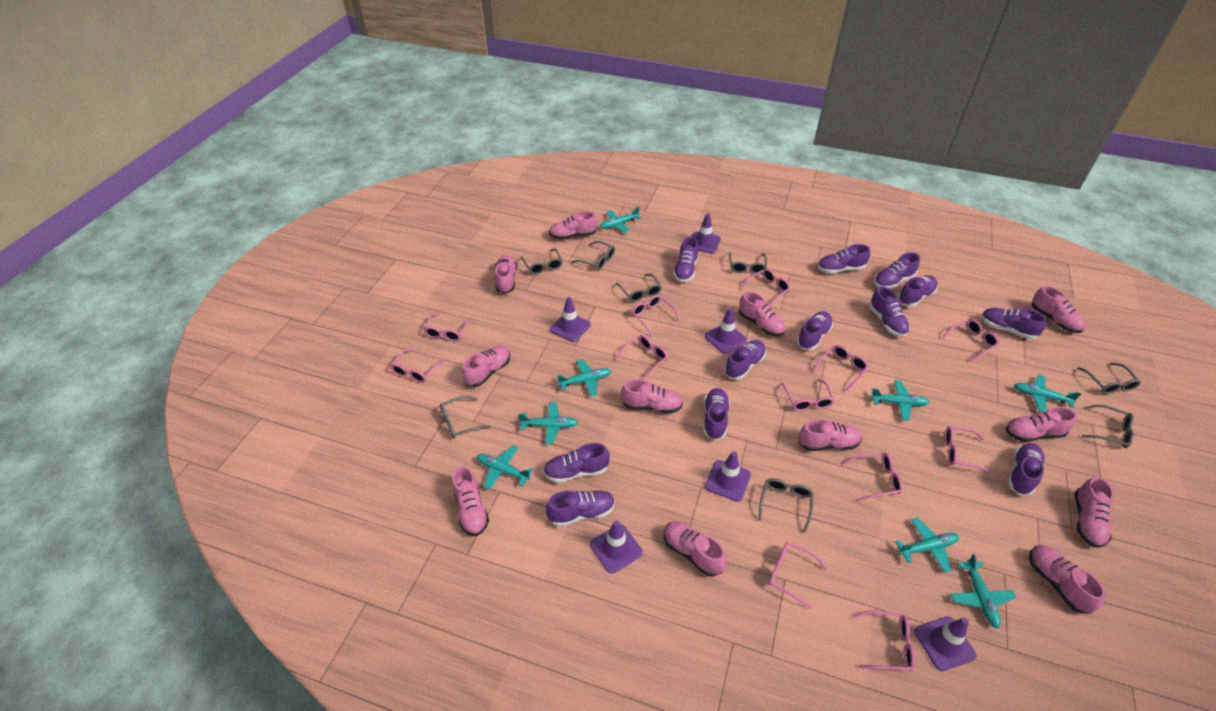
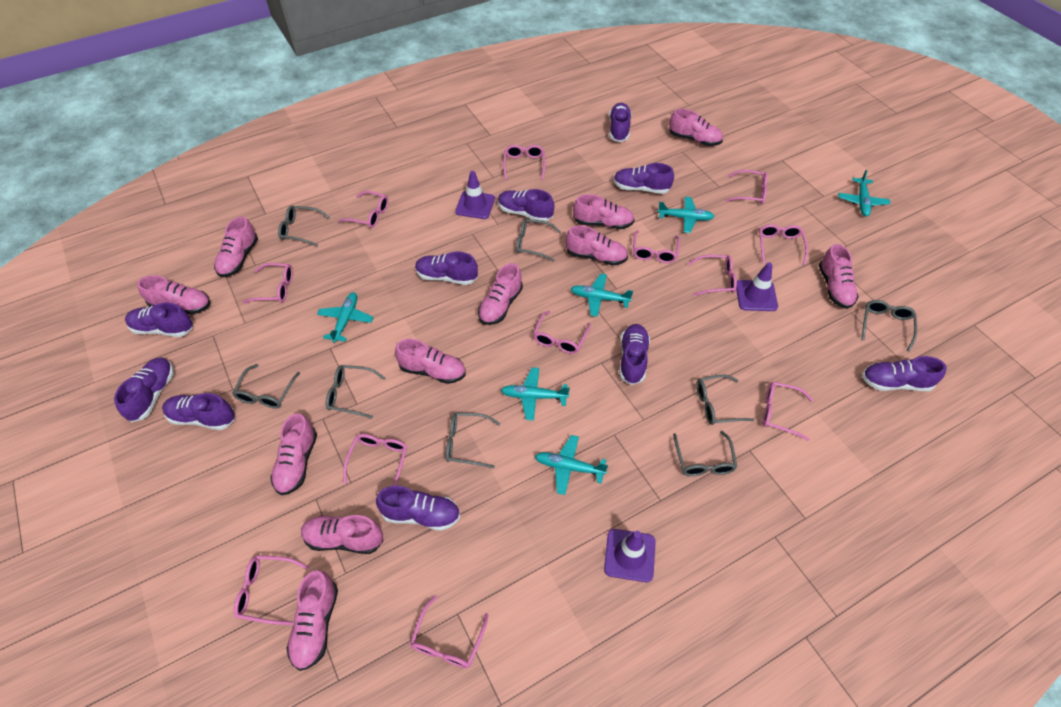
pink shoe: 12 -> 11
purple shoe: 12 -> 10
purple traffic cone: 6 -> 3
turquoise plane: 8 -> 6

